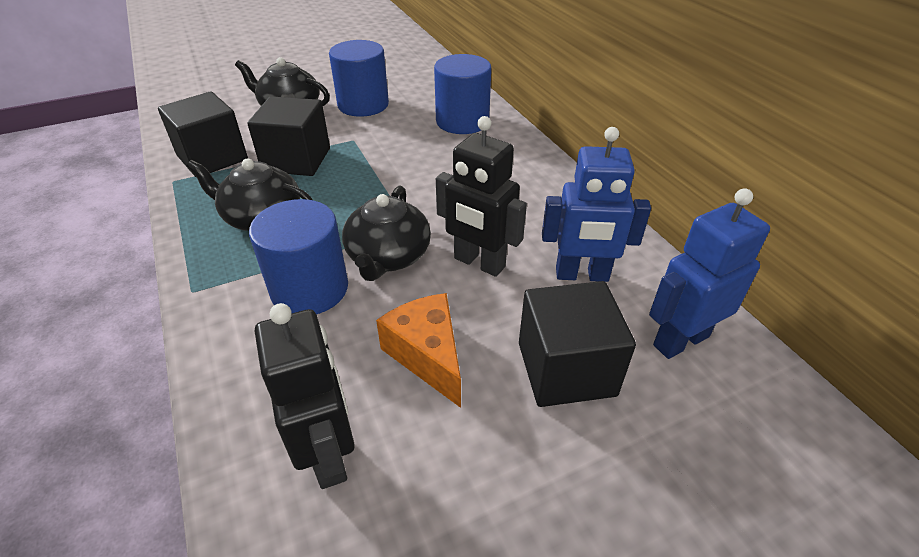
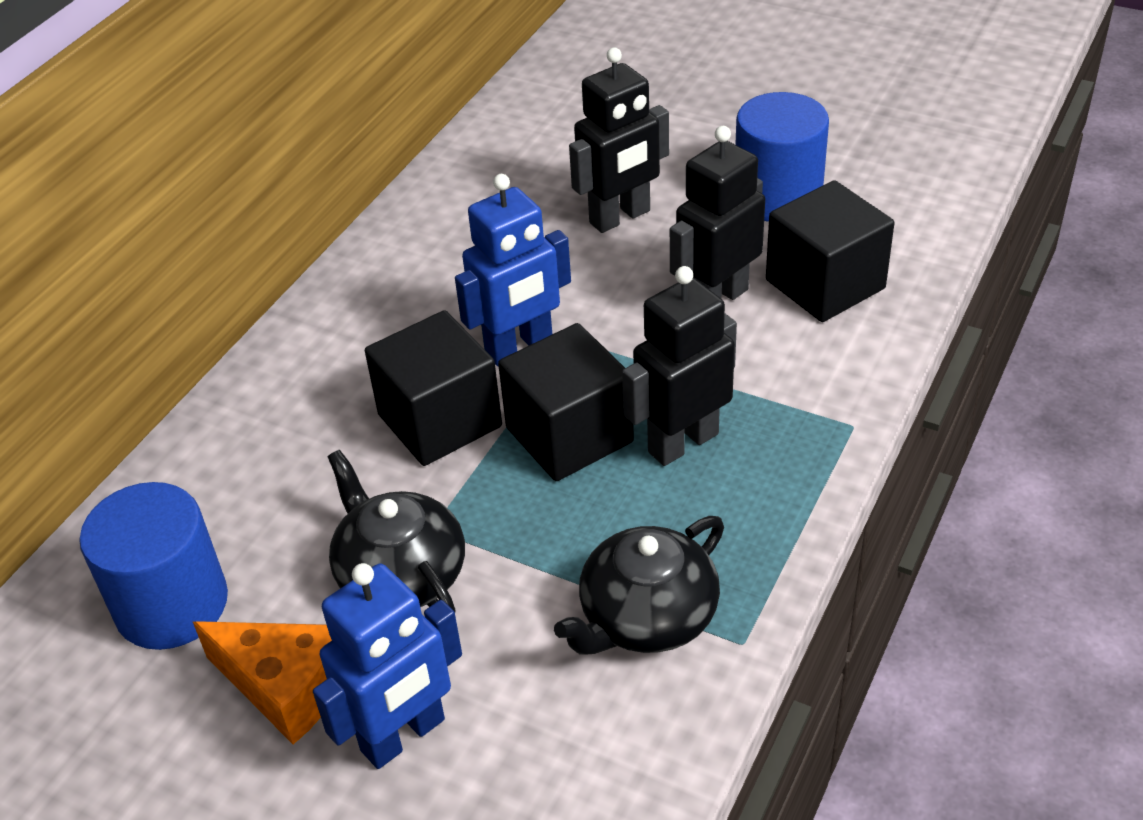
black robot: 2 -> 3
black teapot: 3 -> 2
blue cylinder: 3 -> 2

